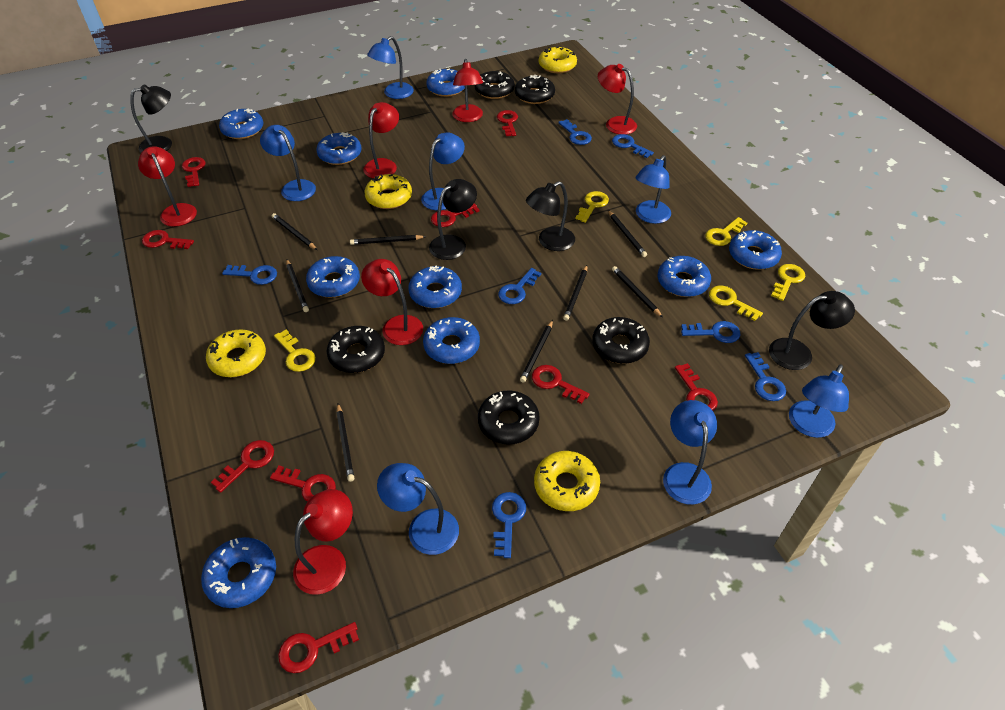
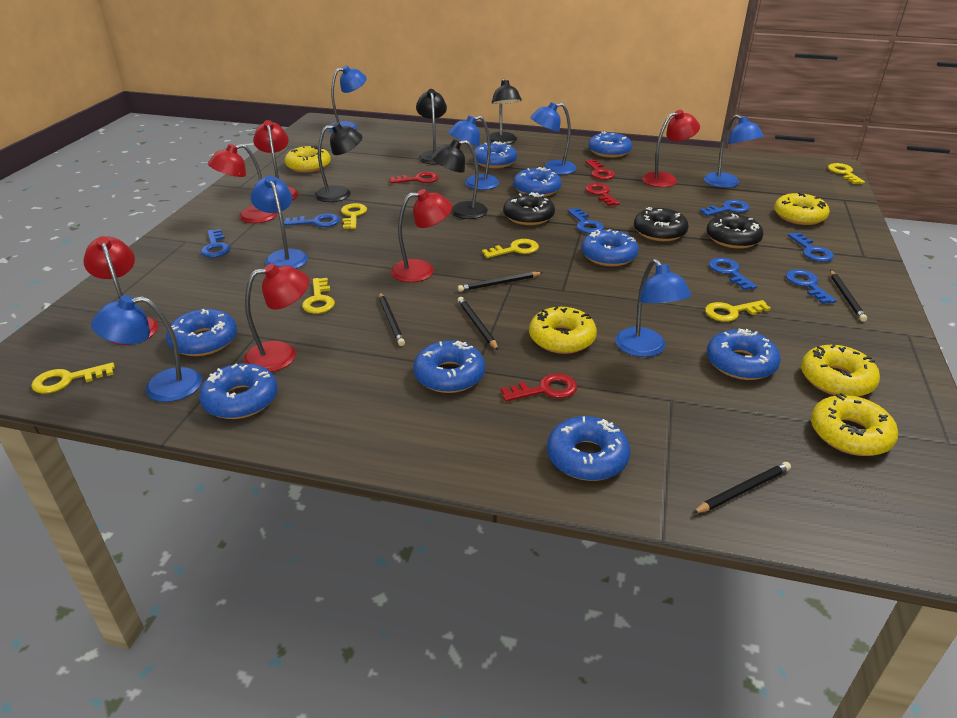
black donut: 5 -> 3
black pencil: 8 -> 5
red key: 9 -> 4
yellow donut: 4 -> 5
yellow key: 5 -> 6

